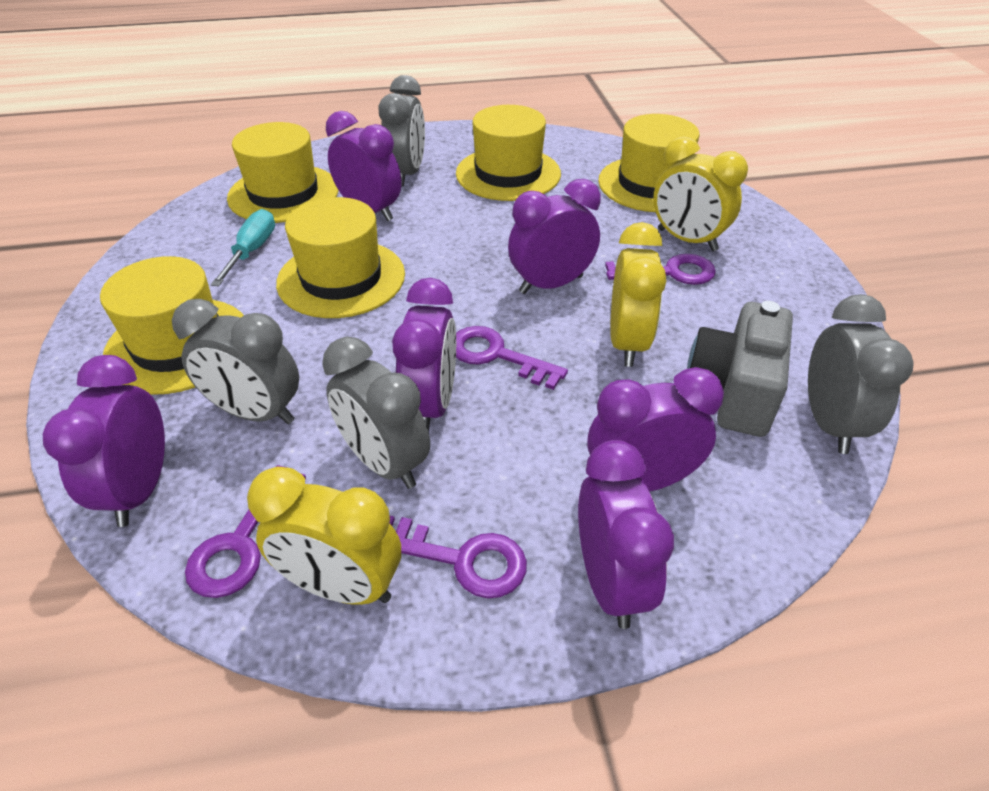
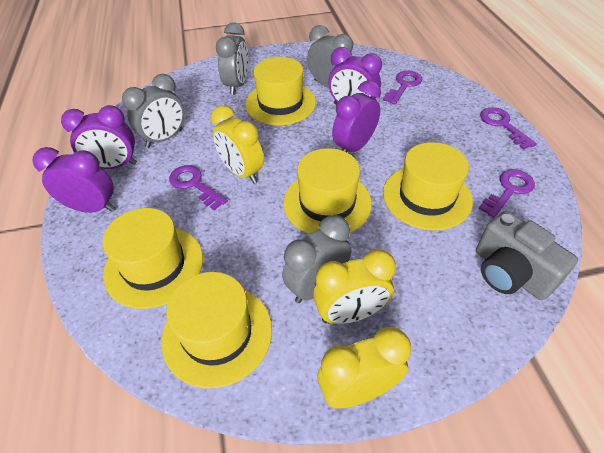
purple clock: 6 -> 4
turquoise screwdriver: 1 -> 0

